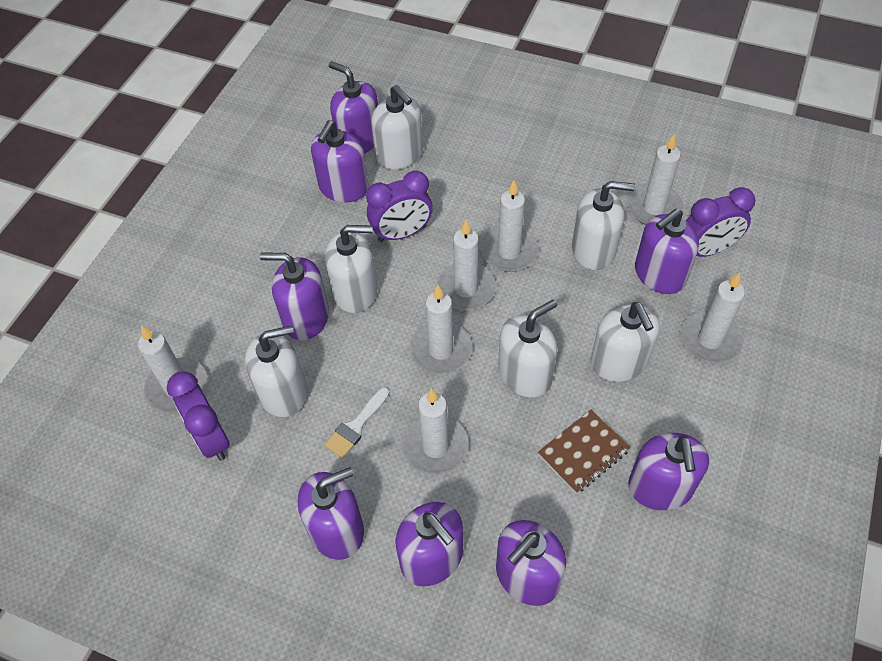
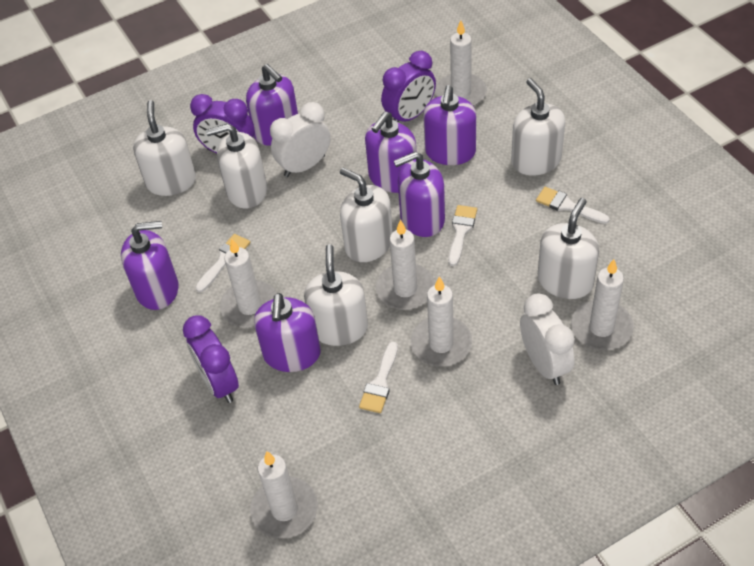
brown notebook: 1 -> 0
purple soap dispenser: 8 -> 6
white brush: 1 -> 4
white candle: 7 -> 6
white clock: 0 -> 2

